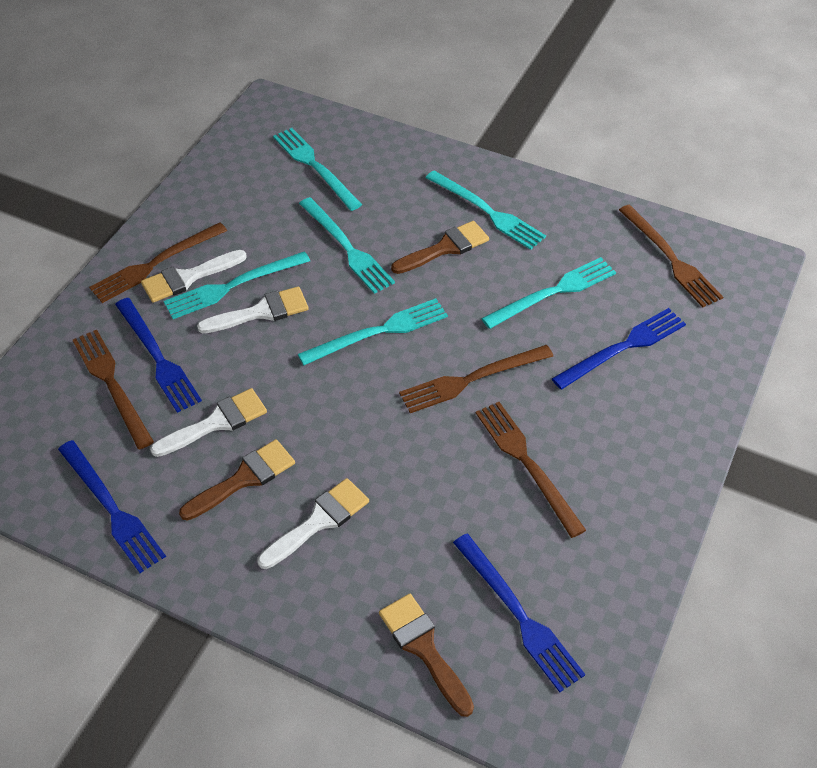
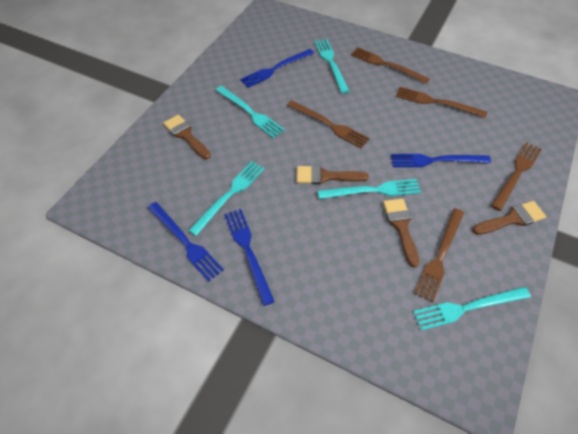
brown brush: 3 -> 4
turquoise fork: 6 -> 5
white brush: 4 -> 0

